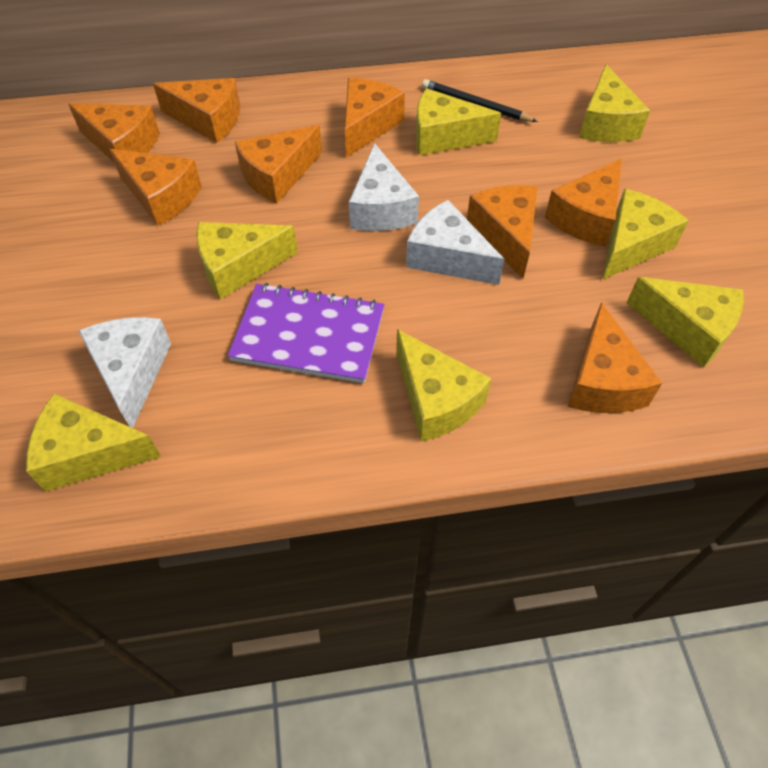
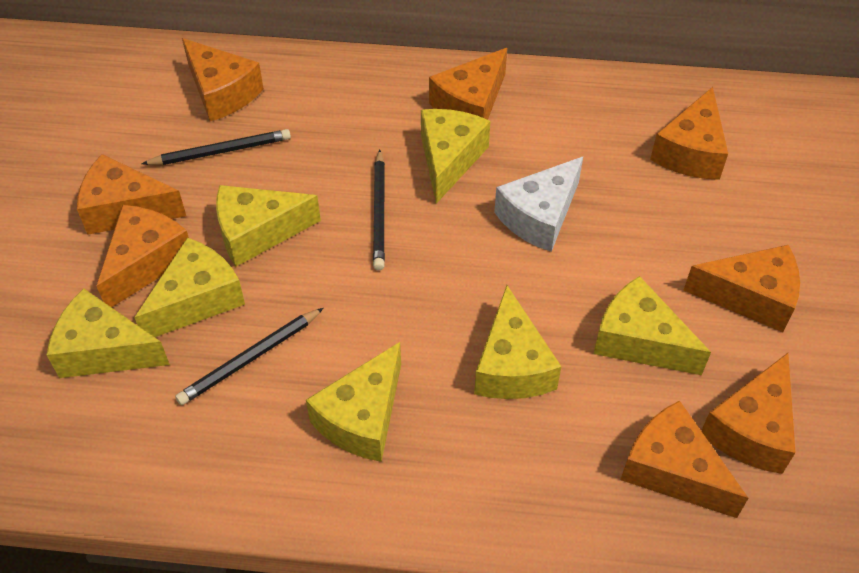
black pencil: 1 -> 3
purple notebook: 1 -> 0
white cheese: 3 -> 1

